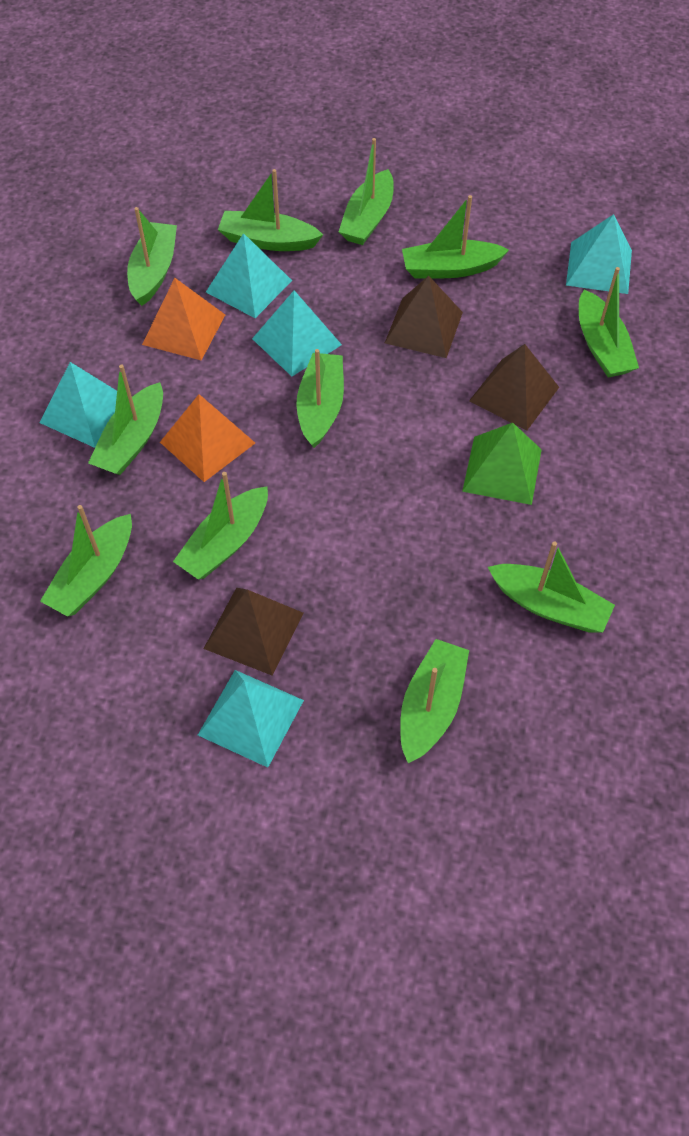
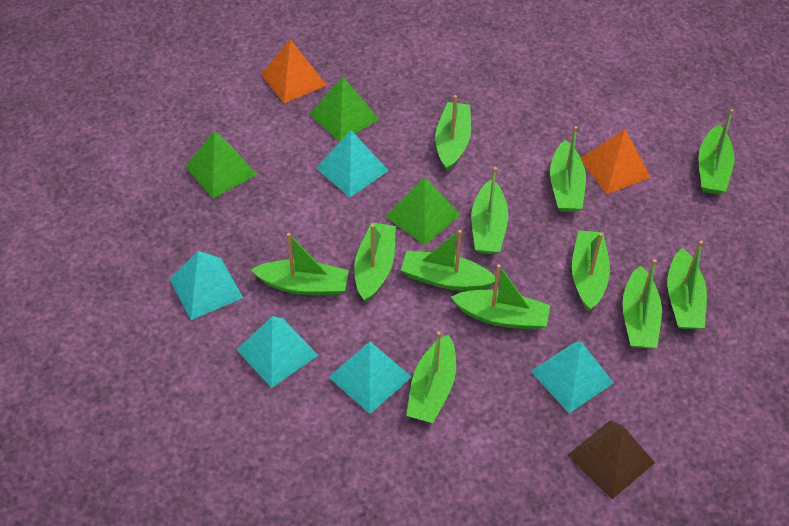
brown pyramid: 3 -> 1
green boat: 11 -> 12
green pyramid: 1 -> 3

